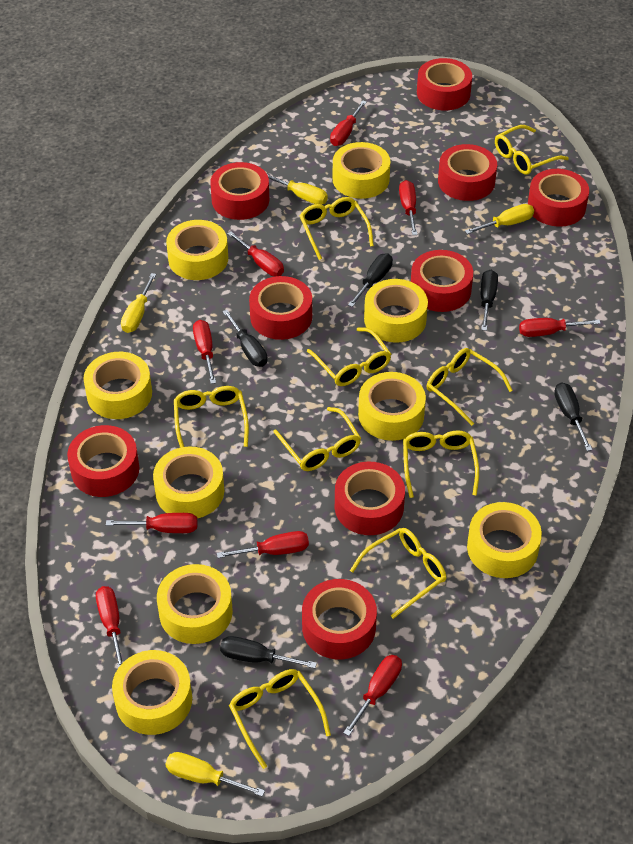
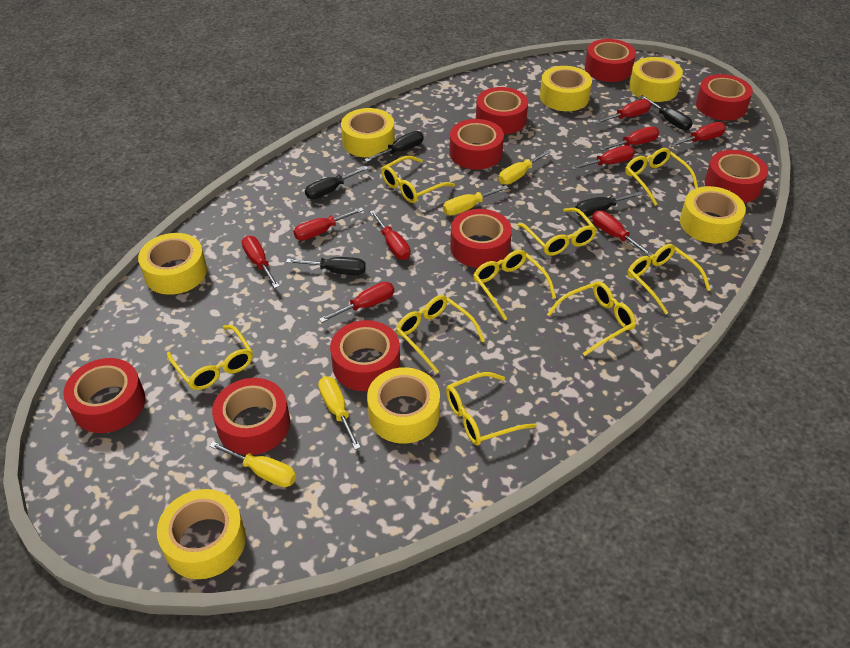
yellow tape: 9 -> 7

